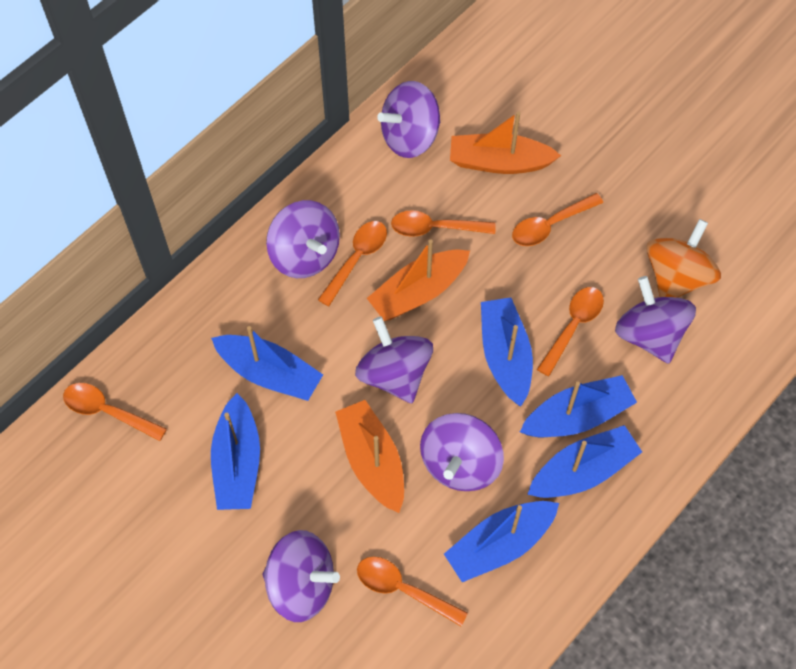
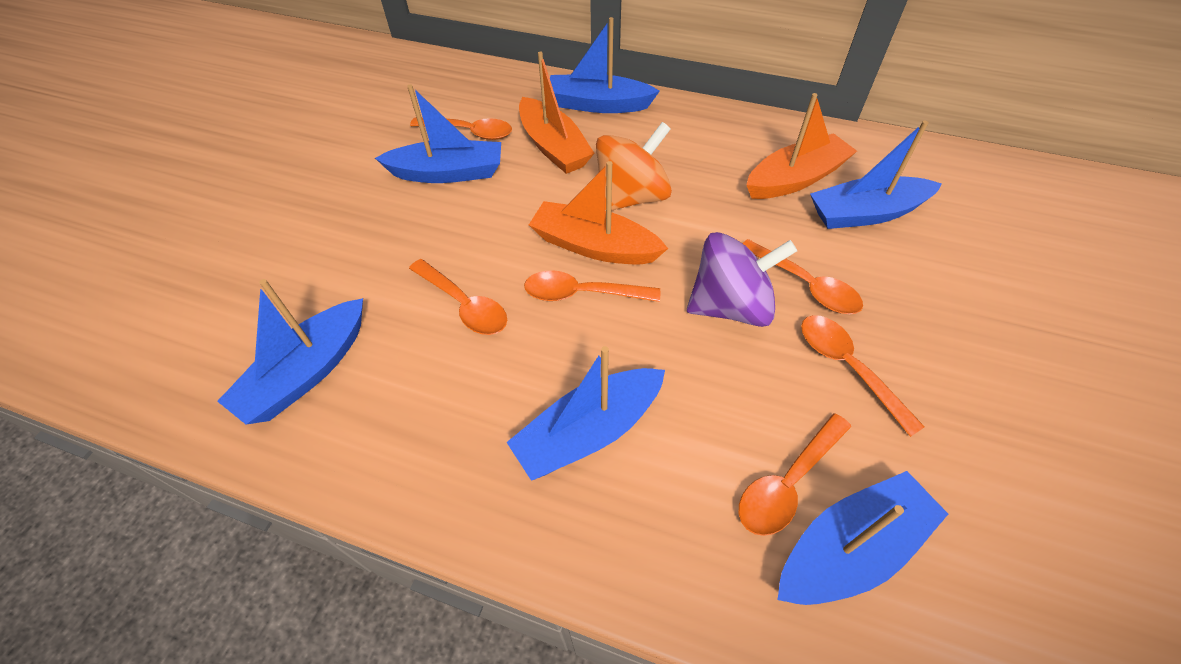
purple spinning top: 6 -> 1

